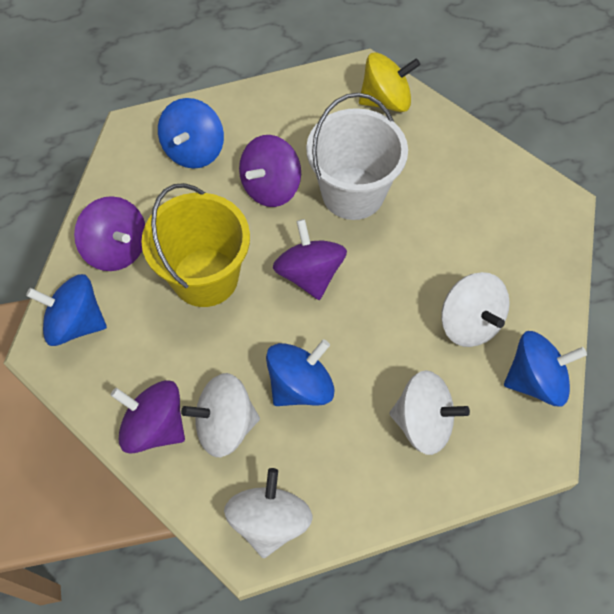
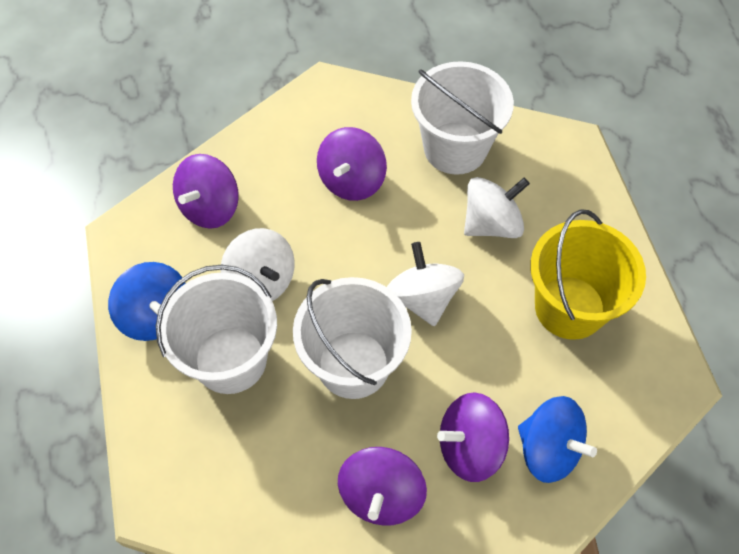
blue spinning top: 4 -> 2
white bucket: 1 -> 3
white spinning top: 4 -> 3
yellow spinning top: 1 -> 0

